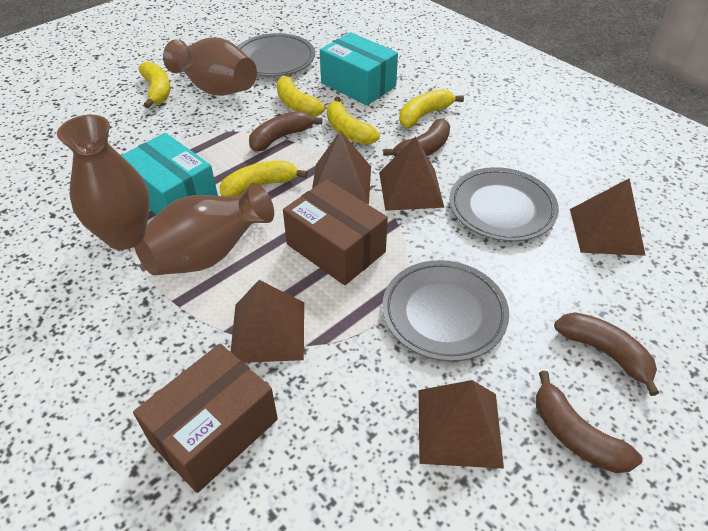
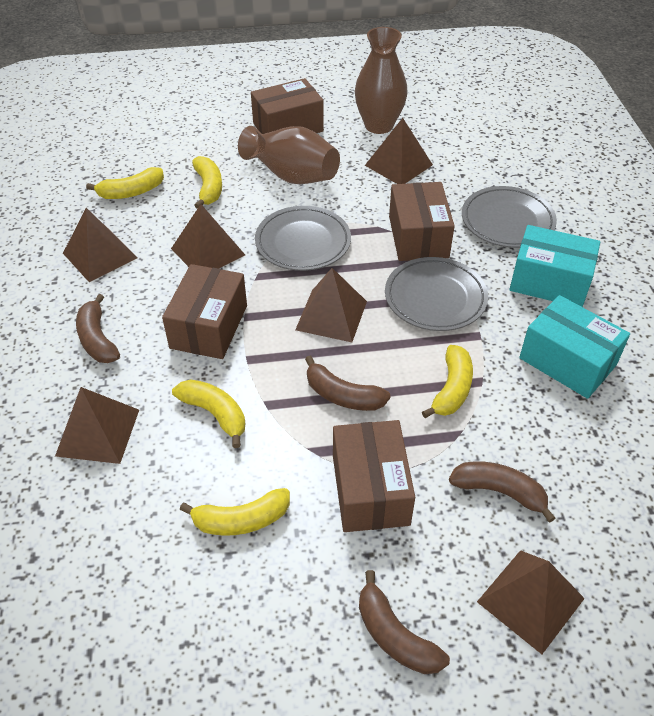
brown box: 2 -> 4
brown pyramid: 5 -> 6
brown vase: 3 -> 2

